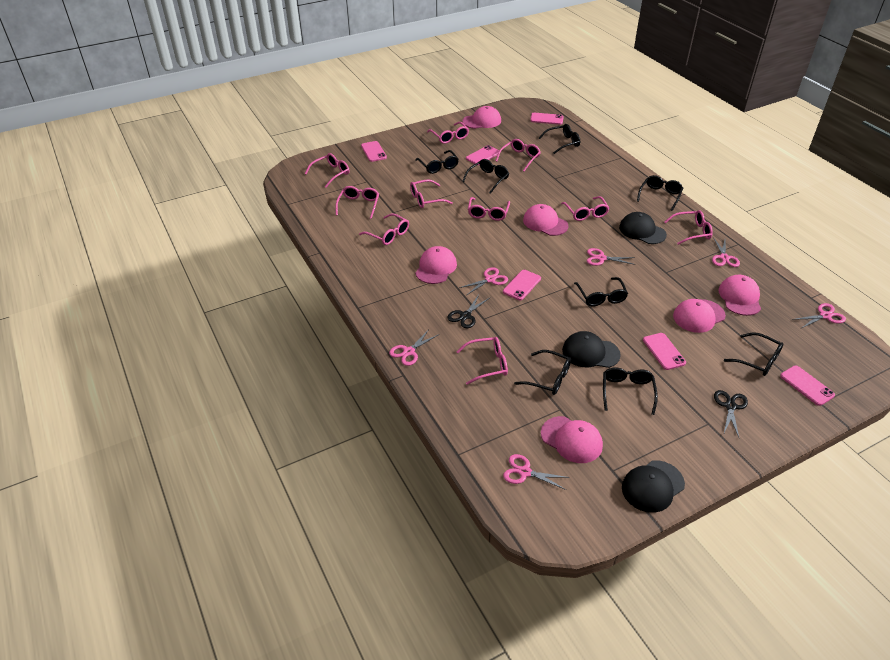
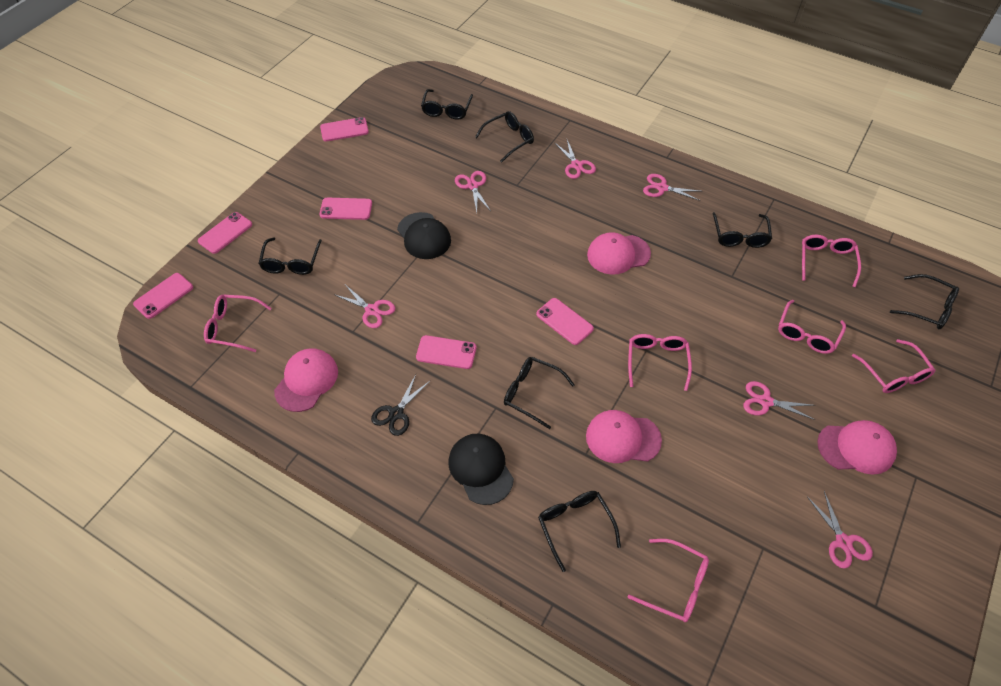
black cap: 3 -> 2
black glasses: 8 -> 7
black scissors: 2 -> 1
pink cap: 6 -> 4
pink glasses: 10 -> 6

